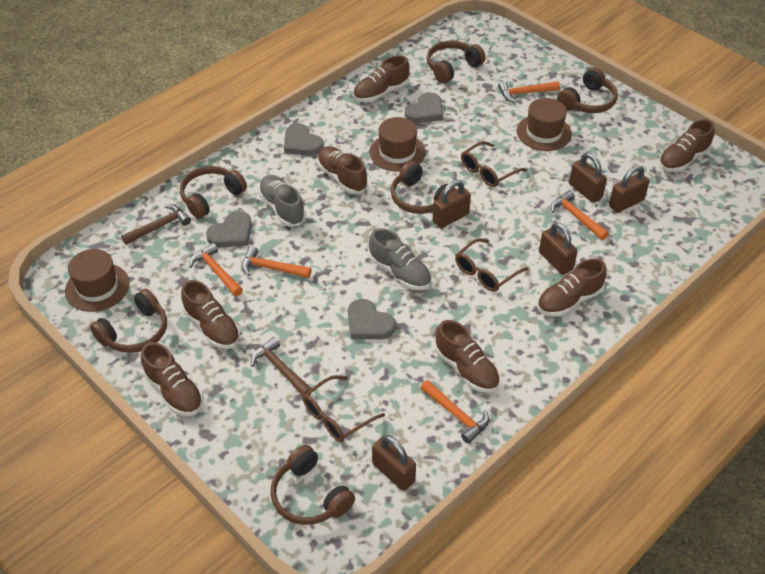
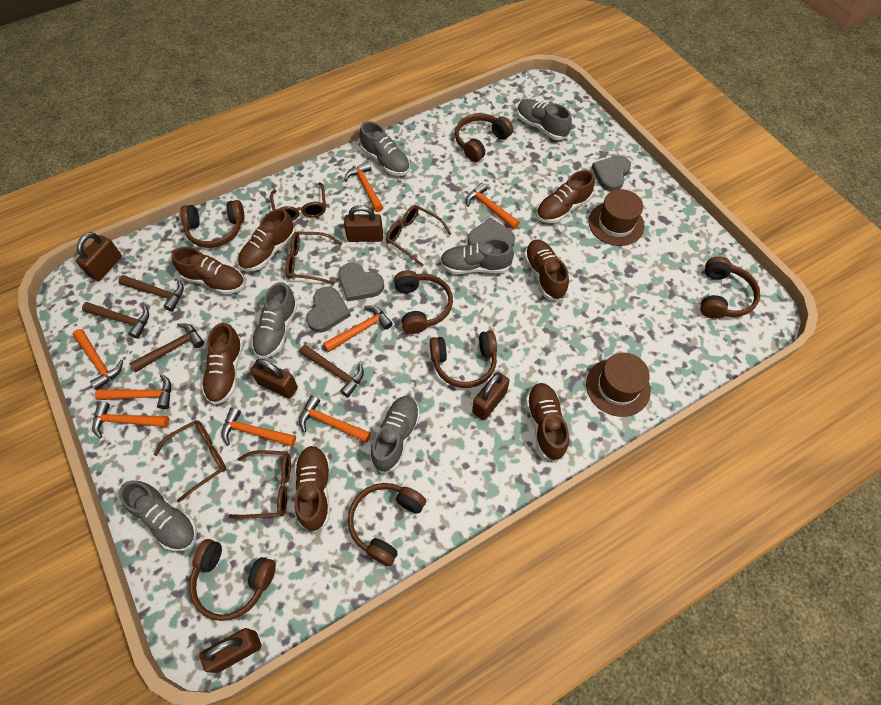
brown glasses: 3 -> 5
brown hammer: 2 -> 4
brown hat: 3 -> 2
brown headphones: 6 -> 7
grey shoe: 2 -> 6
orange hammer: 5 -> 8

